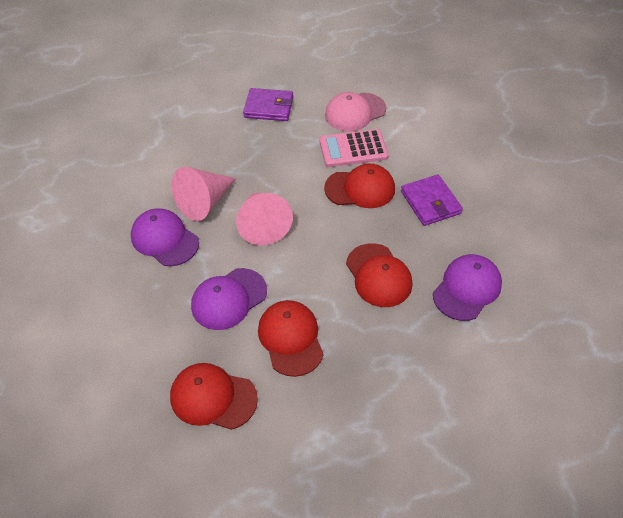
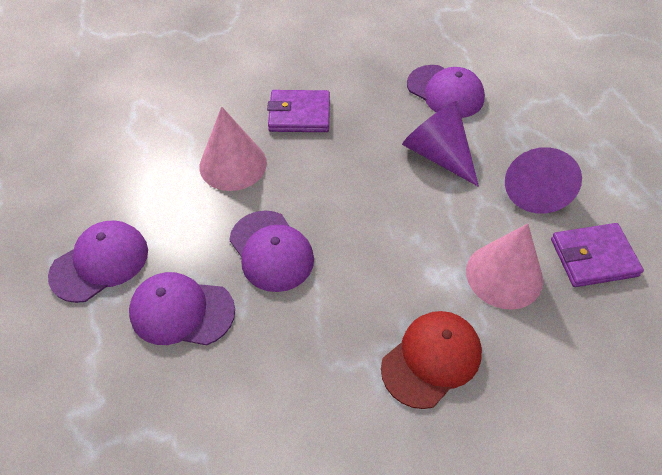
pink calculator: 1 -> 0
pink cap: 1 -> 0
purple cap: 3 -> 4
purple cone: 0 -> 2
red cap: 4 -> 1

